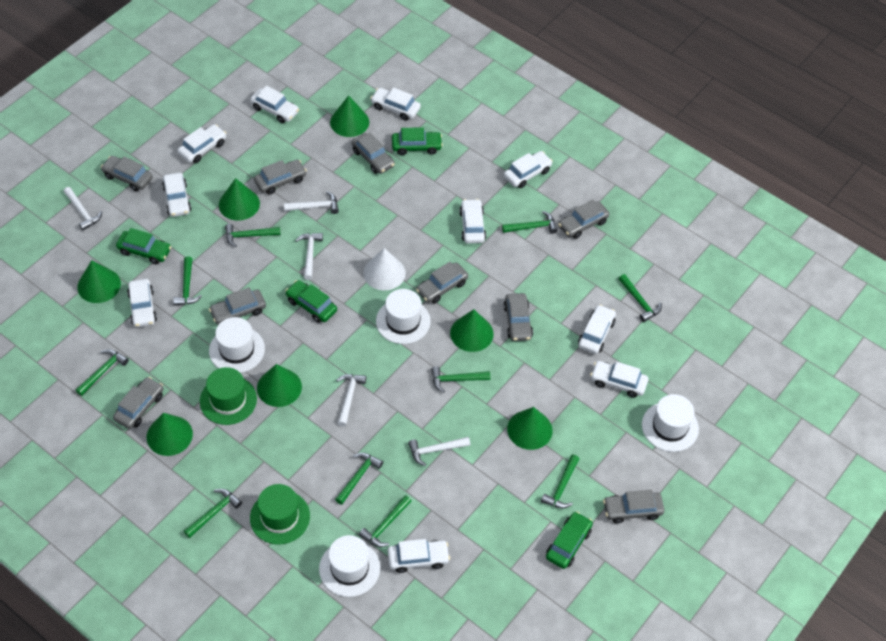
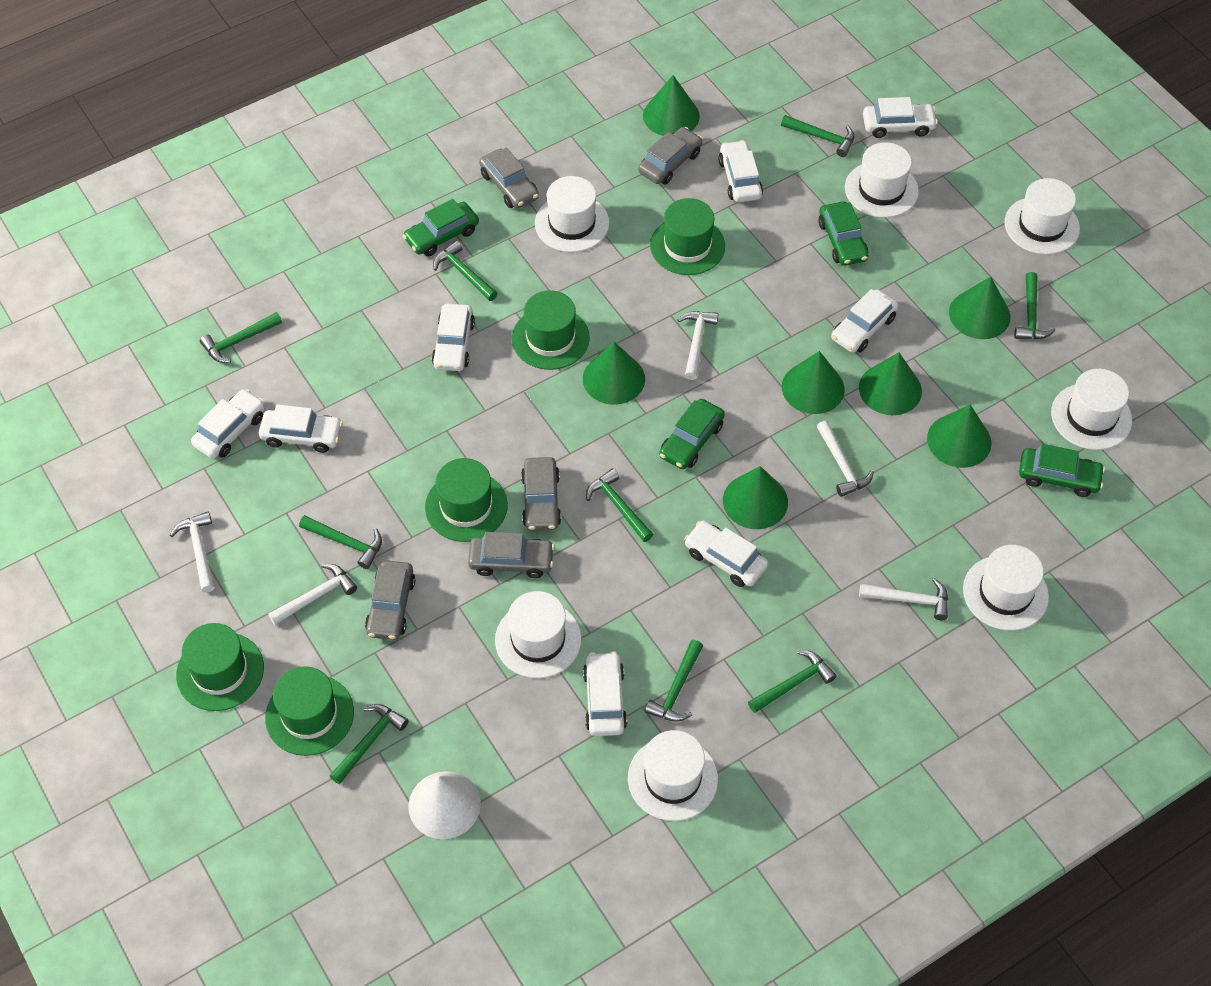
green hammer: 10 -> 9
green hat: 2 -> 5
grey car: 9 -> 5
white car: 10 -> 8
white hat: 4 -> 7

